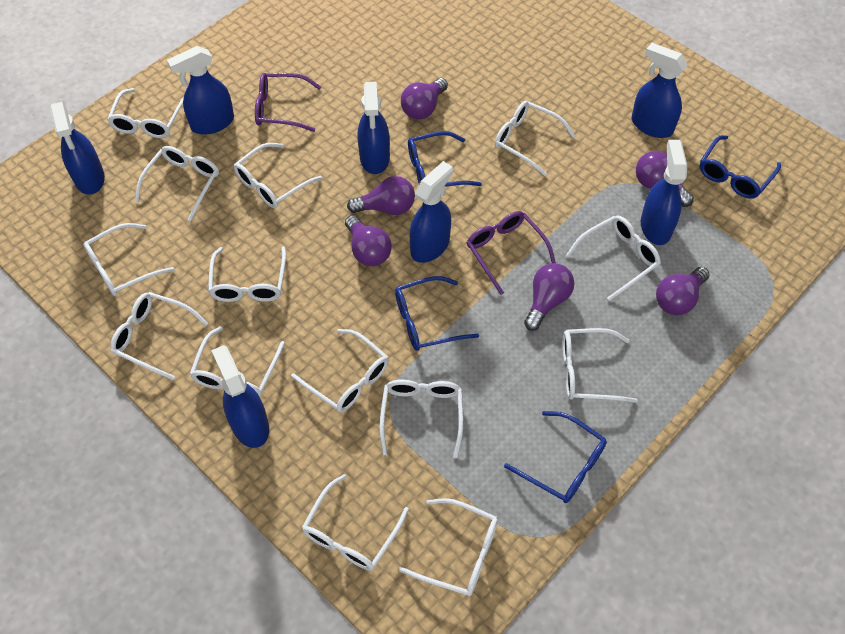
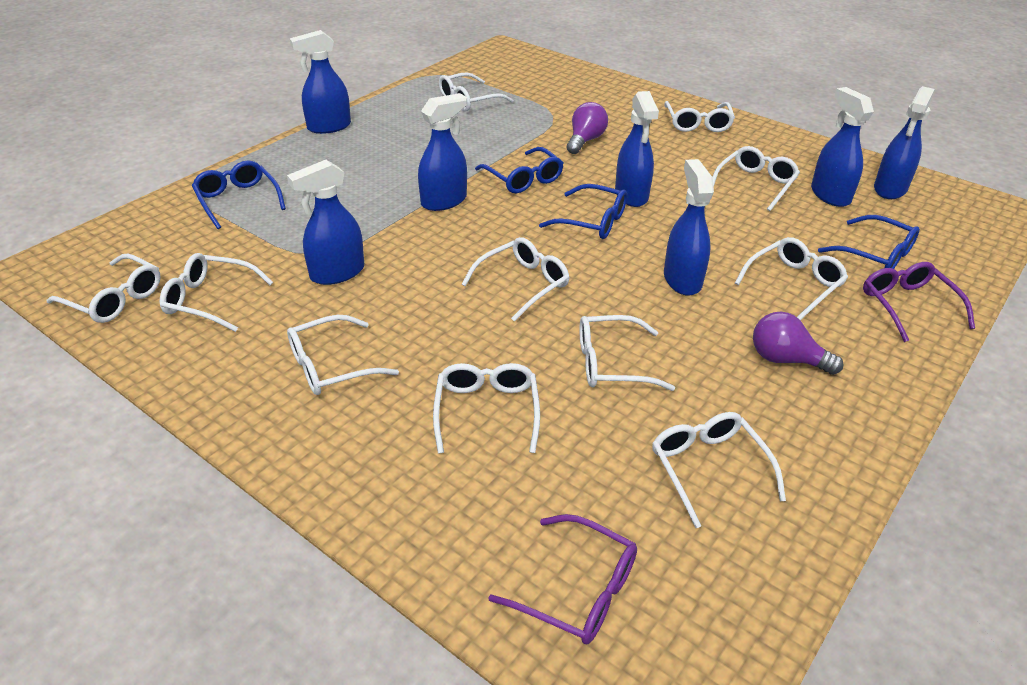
purple light bulb: 6 -> 2
white glasses: 14 -> 11

